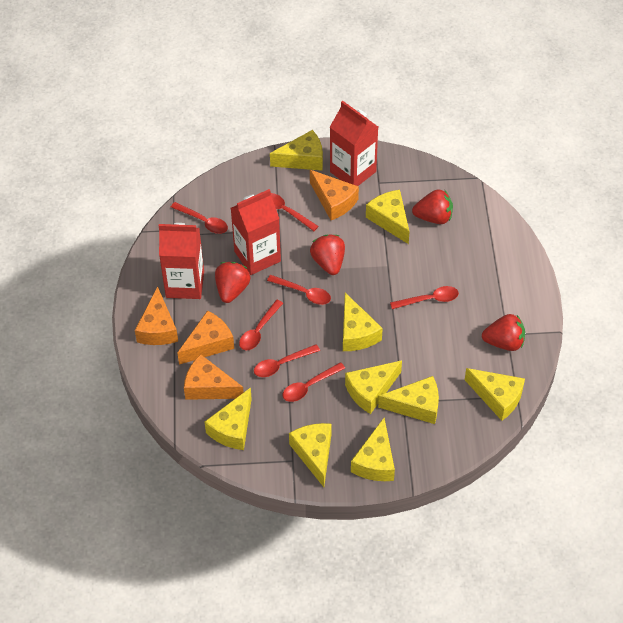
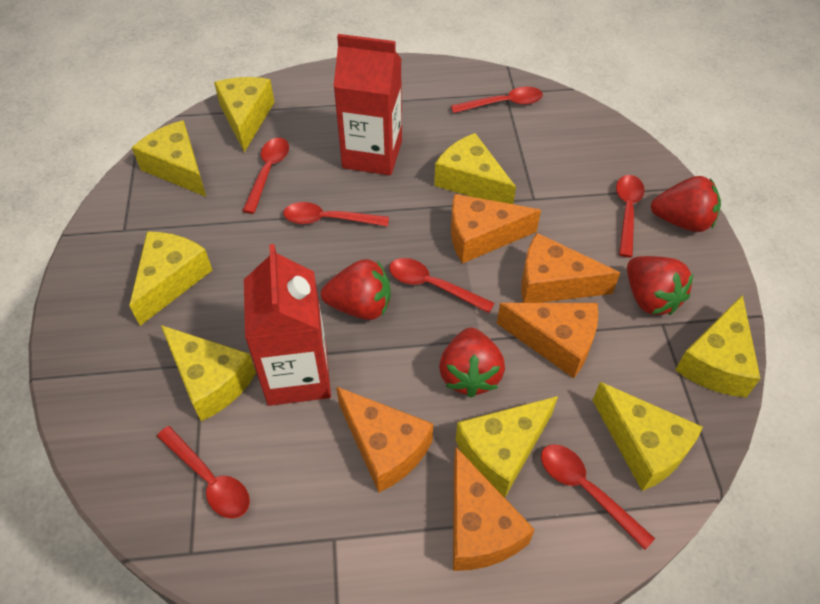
orange cheese: 4 -> 5
red carton: 3 -> 2
yellow cheese: 9 -> 8

